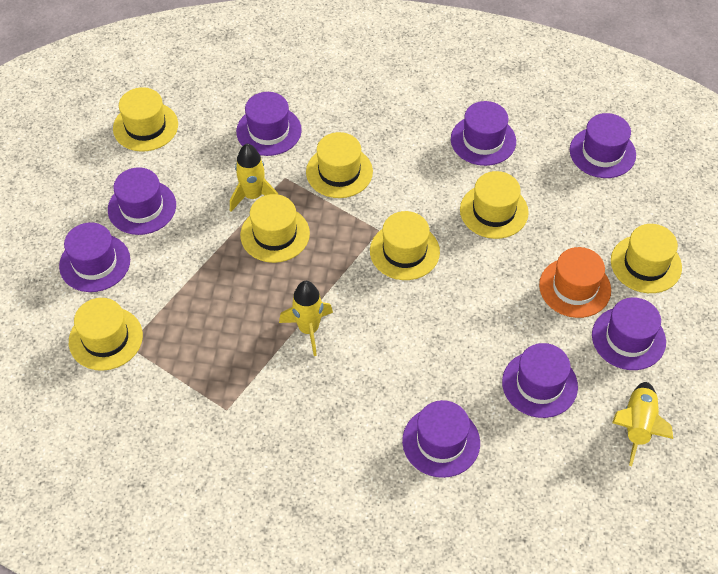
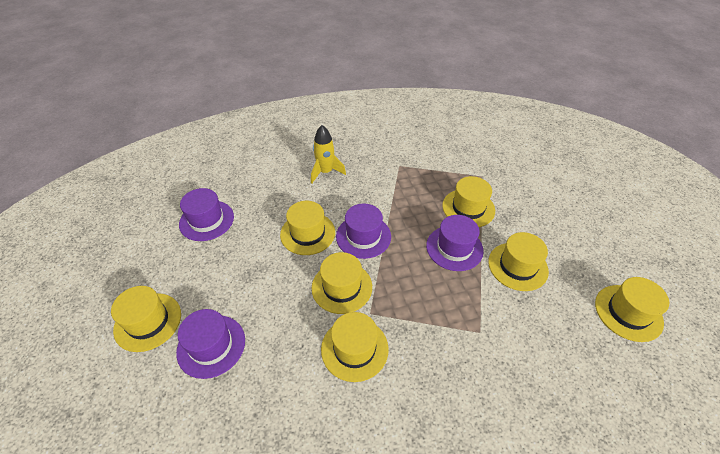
orange hat: 1 -> 0
purple hat: 8 -> 4
yellow rocket: 3 -> 1

